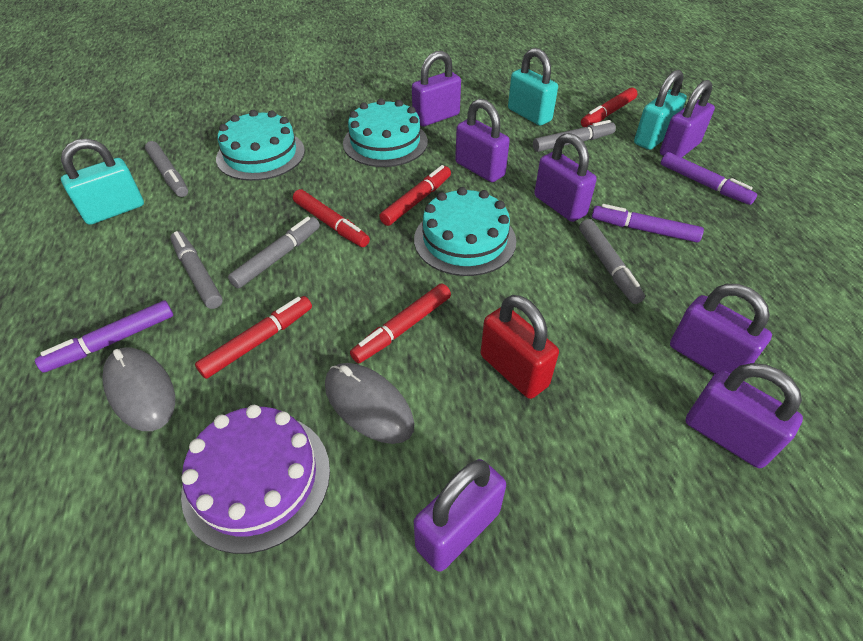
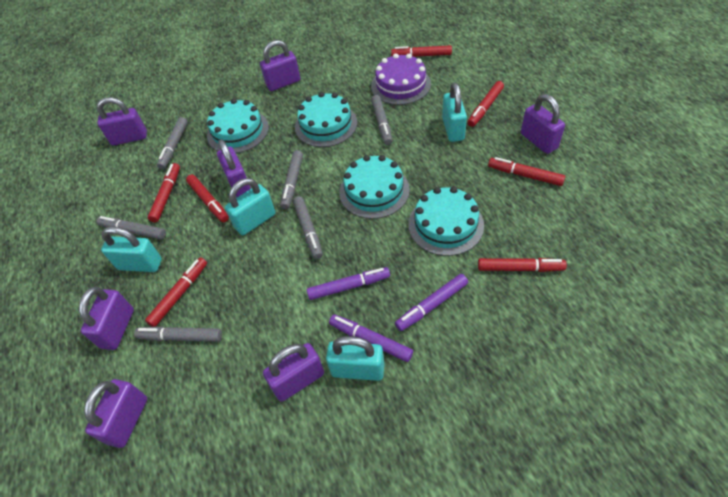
grey marker: 5 -> 6
grey mouse: 2 -> 0
red marker: 5 -> 7
red padlock: 1 -> 0
turquoise cake: 3 -> 4
turquoise padlock: 3 -> 4

